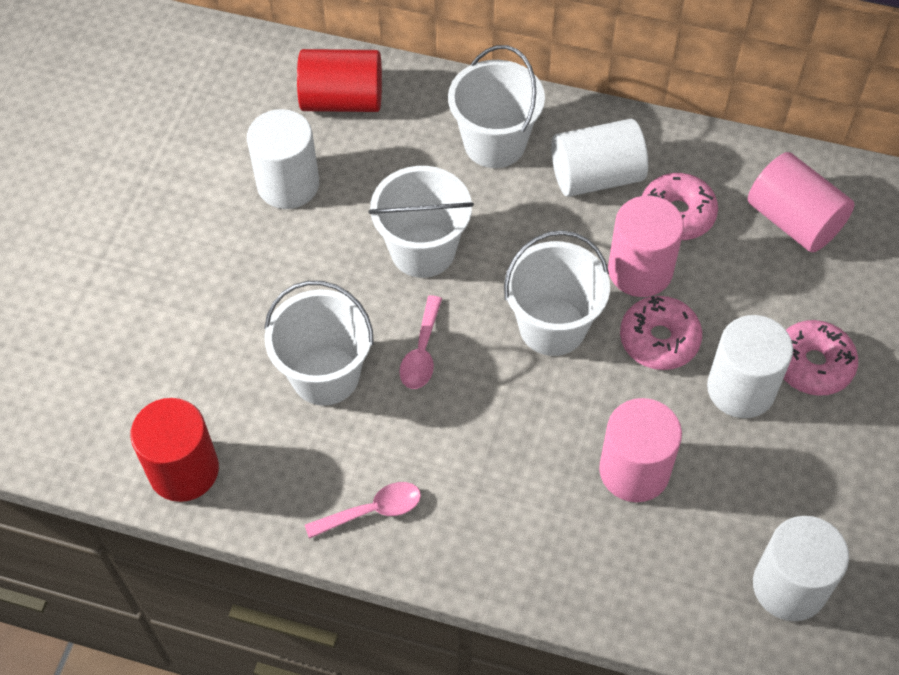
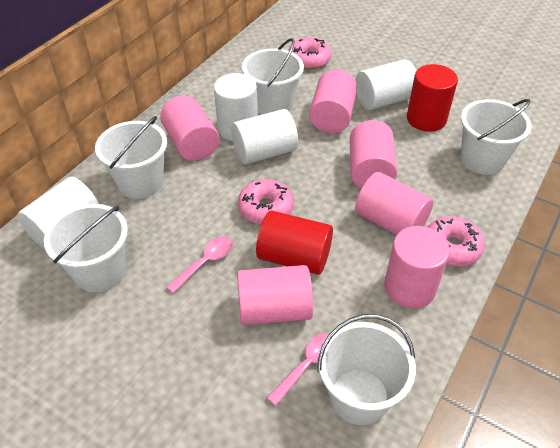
pink cylinder: 3 -> 6
white bucket: 4 -> 5

